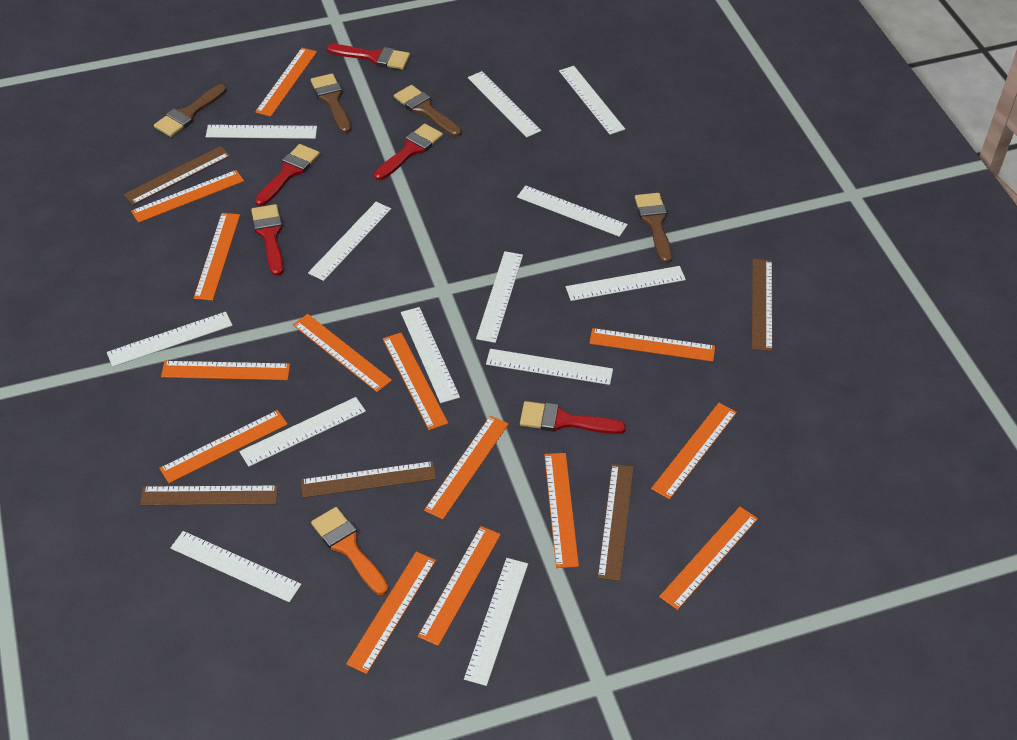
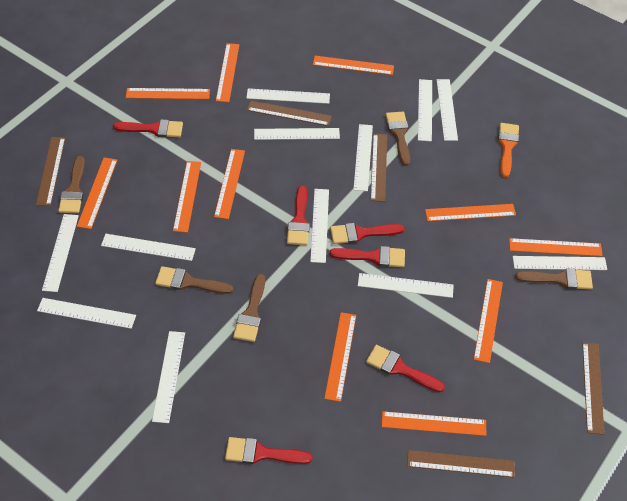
brown brush: 4 -> 5
orange ruler: 14 -> 11
red brush: 5 -> 6
white ruler: 13 -> 12

